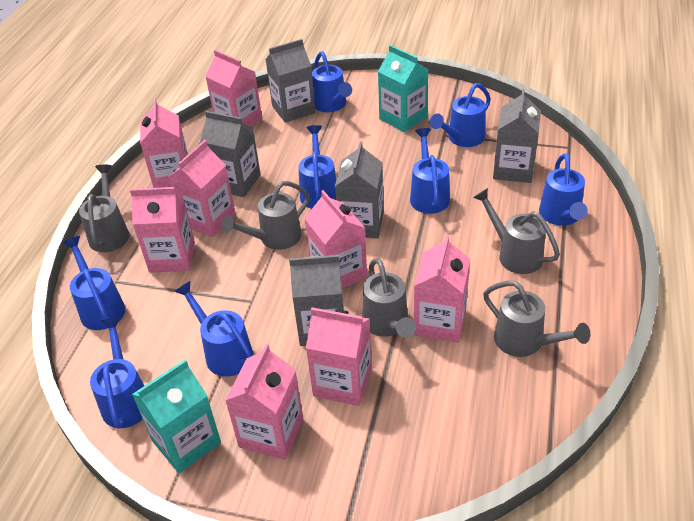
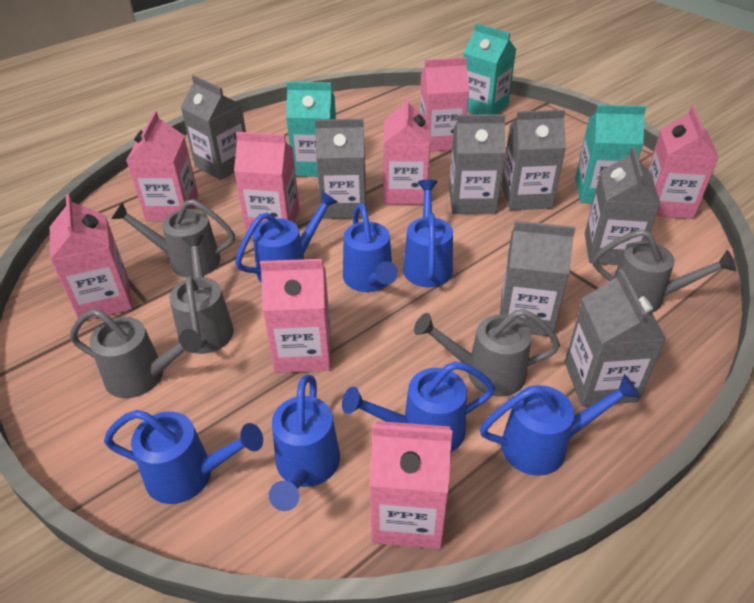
blue watering can: 8 -> 7
grey carton: 5 -> 7
turquoise carton: 2 -> 3

